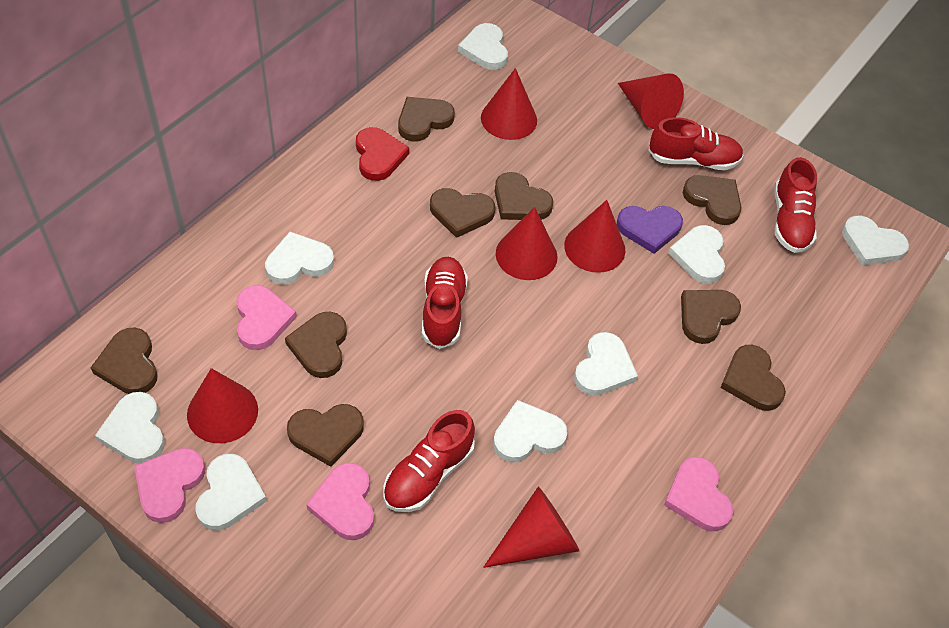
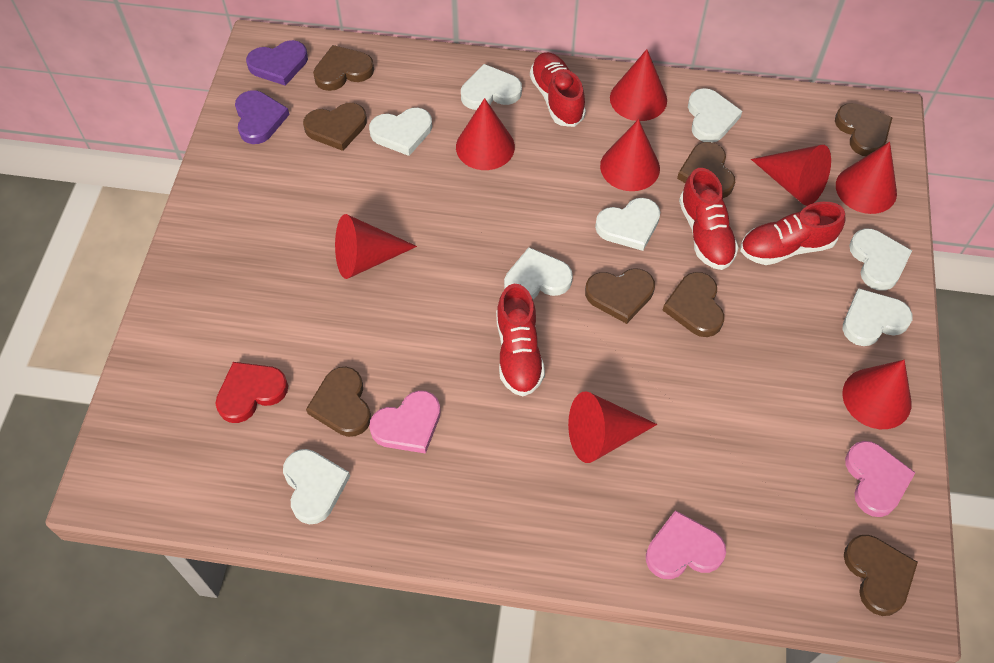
brown heart: 9 -> 8
pink heart: 4 -> 3
purple heart: 1 -> 2
red cone: 6 -> 8

